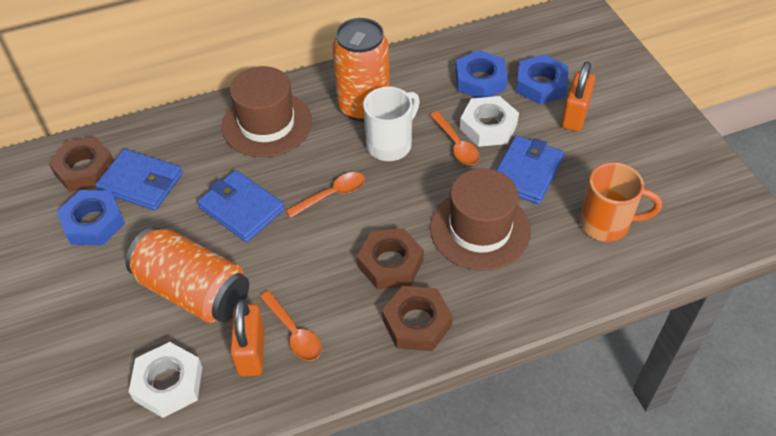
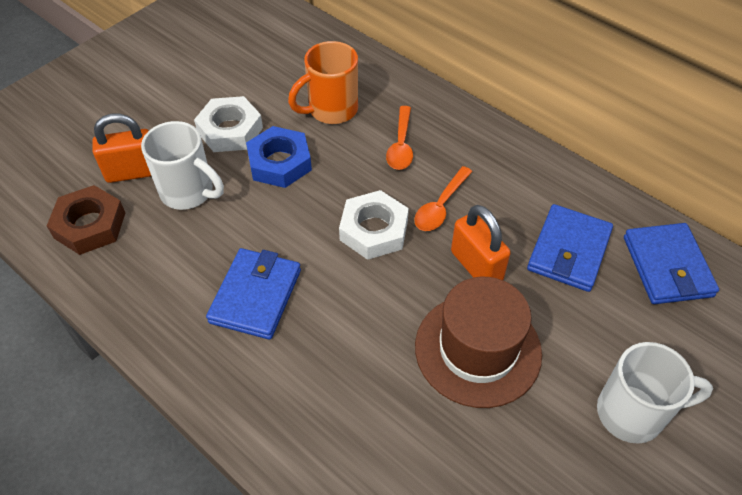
blue nut: 3 -> 1
brown hat: 2 -> 1
brown nut: 3 -> 1
orange can: 2 -> 0
orange spoon: 3 -> 2
white mug: 1 -> 2

